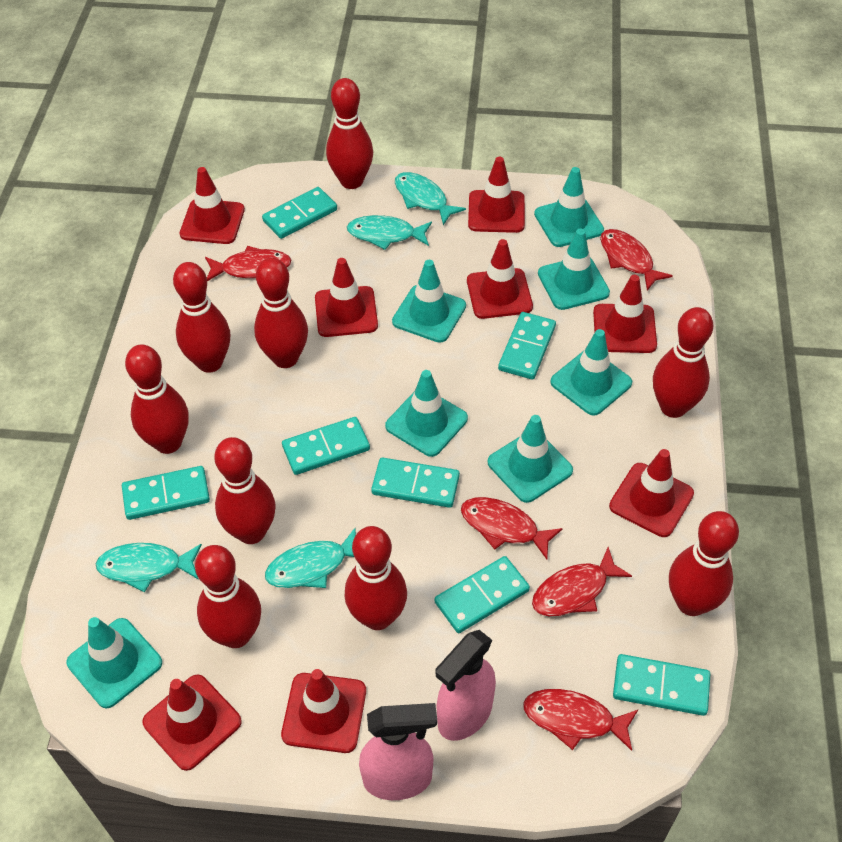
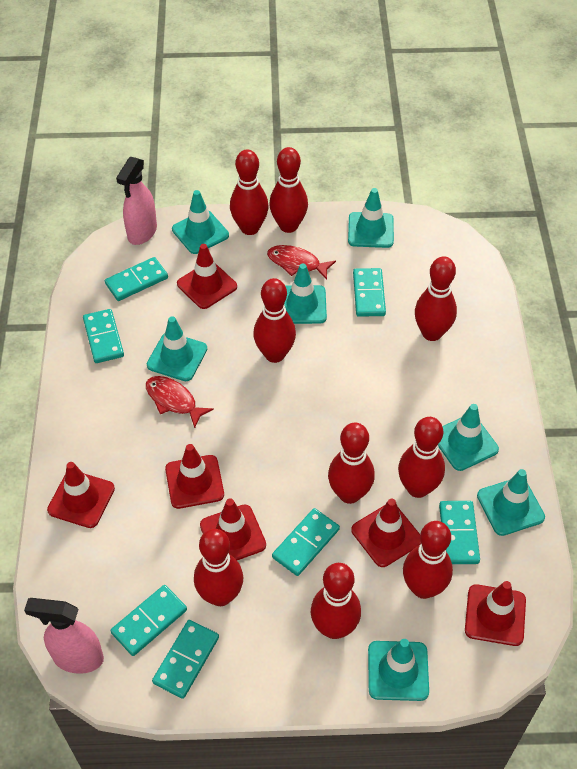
red fish: 5 -> 2
red traffic cone: 8 -> 6
turquoise fish: 4 -> 0

